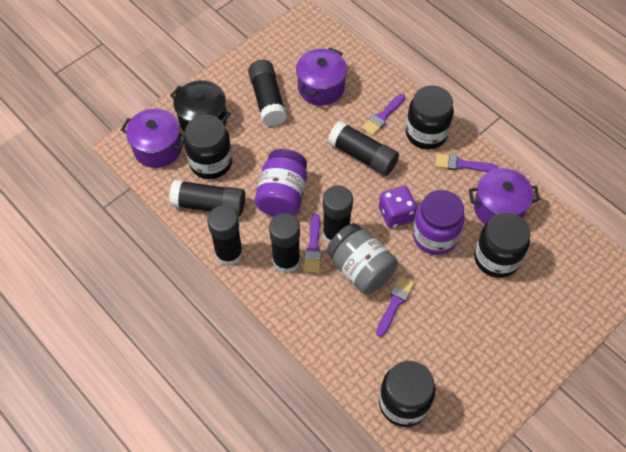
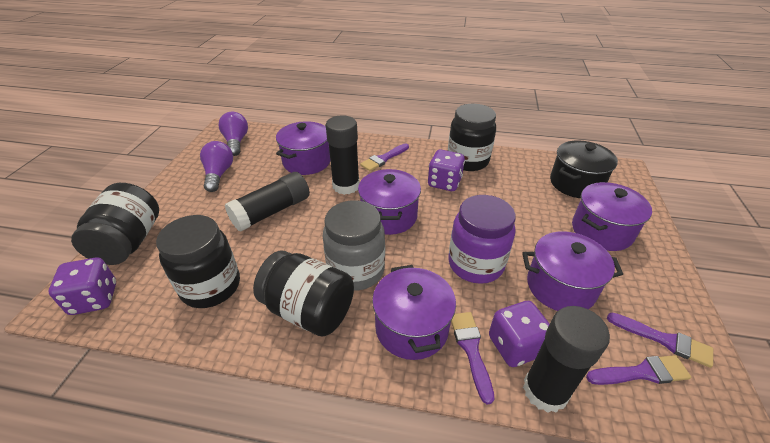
black glue stick: 6 -> 3
purple dice: 1 -> 3
purple jar: 2 -> 1
purple light bulb: 0 -> 2
purple pot: 3 -> 5

